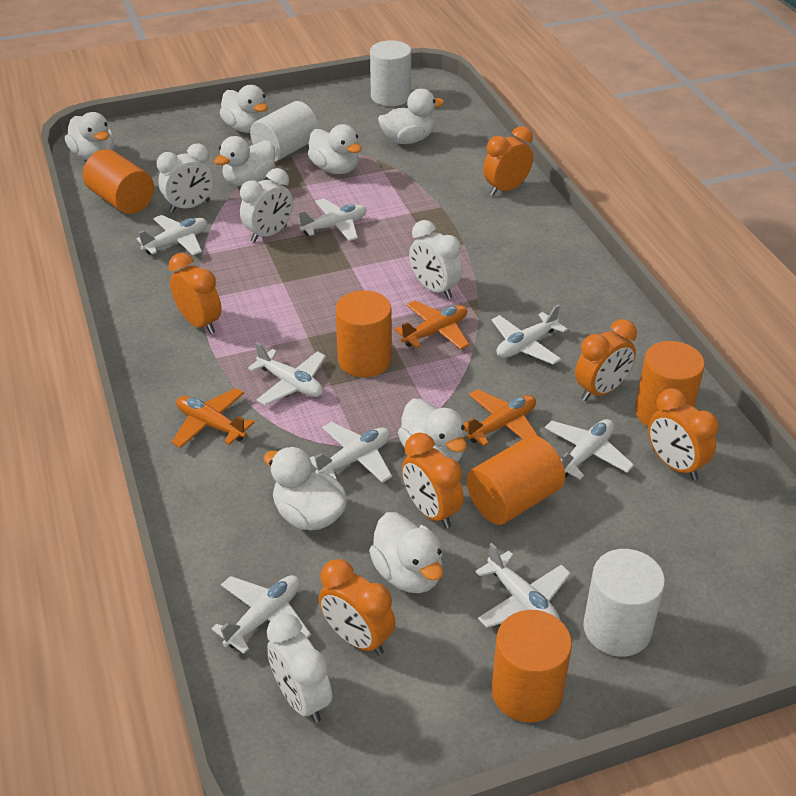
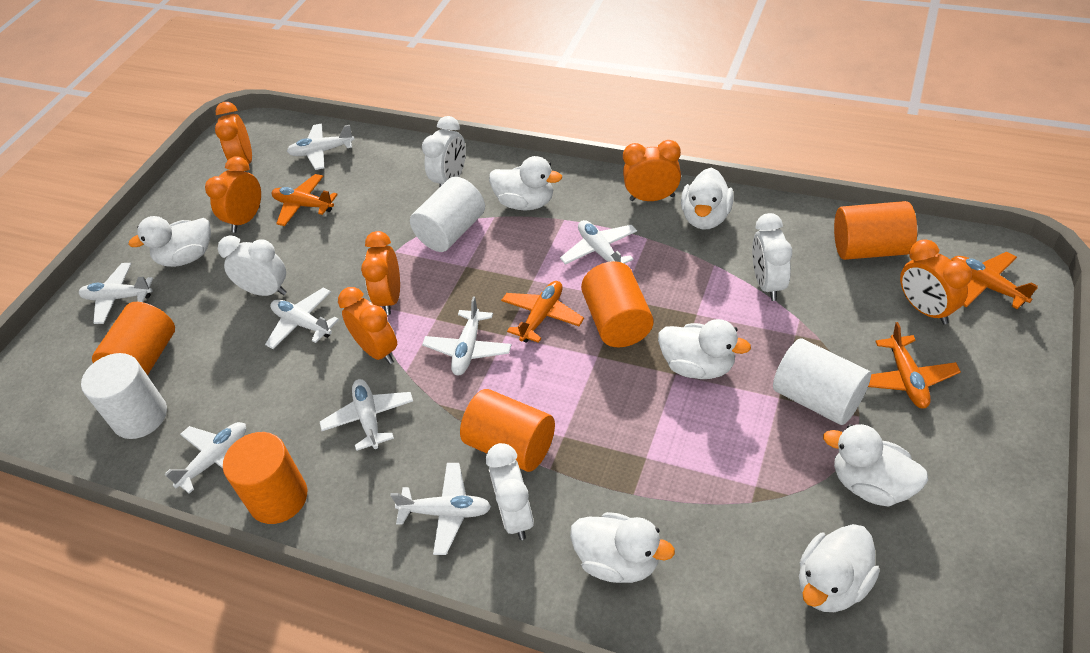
orange plane: 3 -> 4
white duck: 8 -> 7

